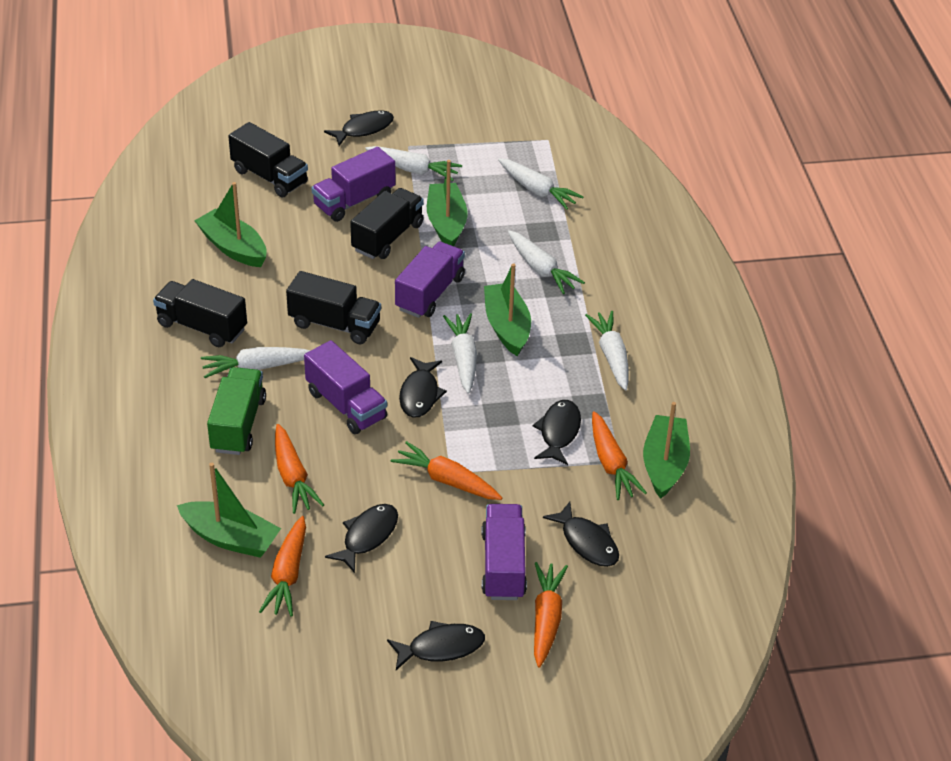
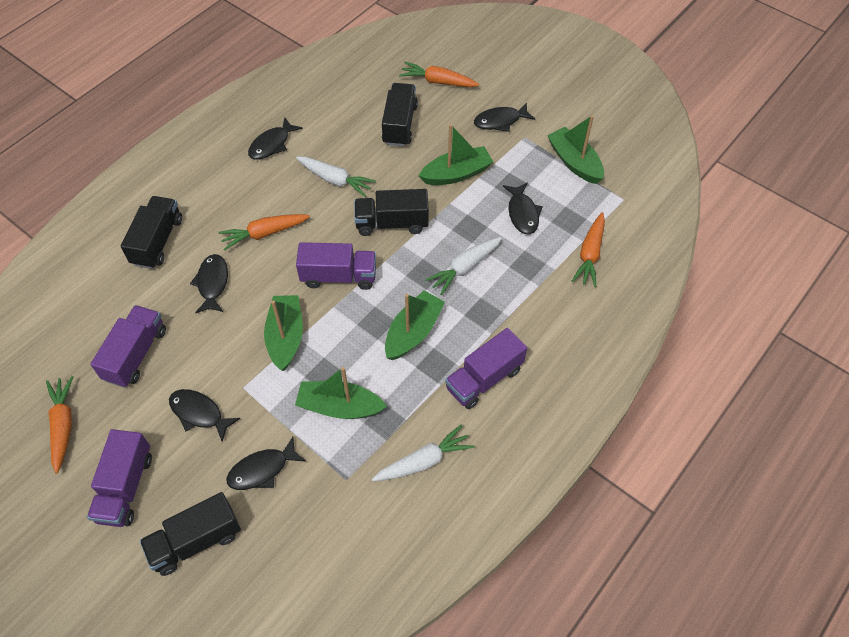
green truck: 1 -> 0
orange carrot: 5 -> 4
white carrot: 6 -> 3

